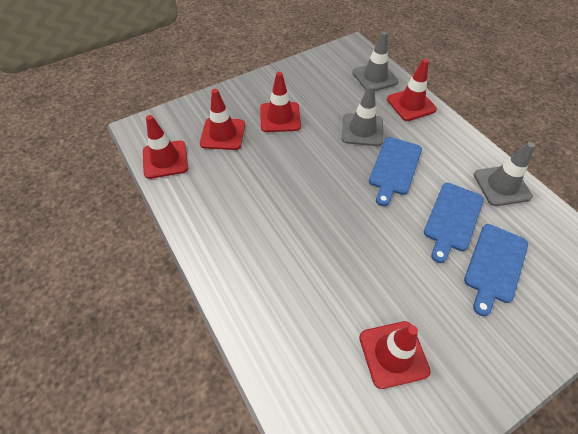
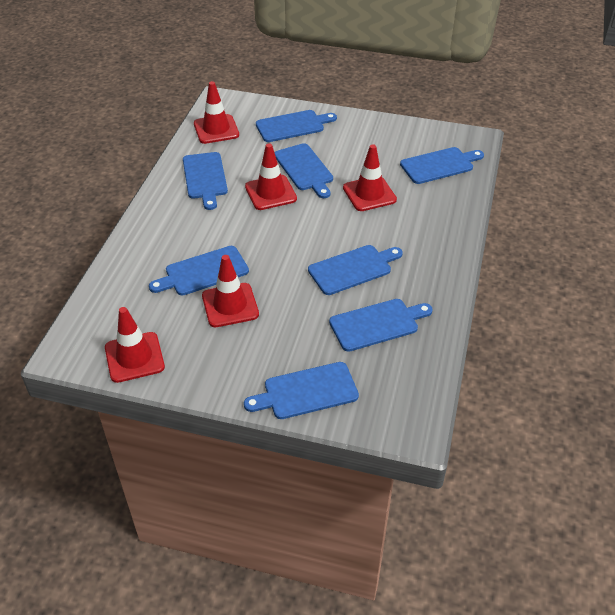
blue cutting board: 3 -> 8
grey traffic cone: 3 -> 0

